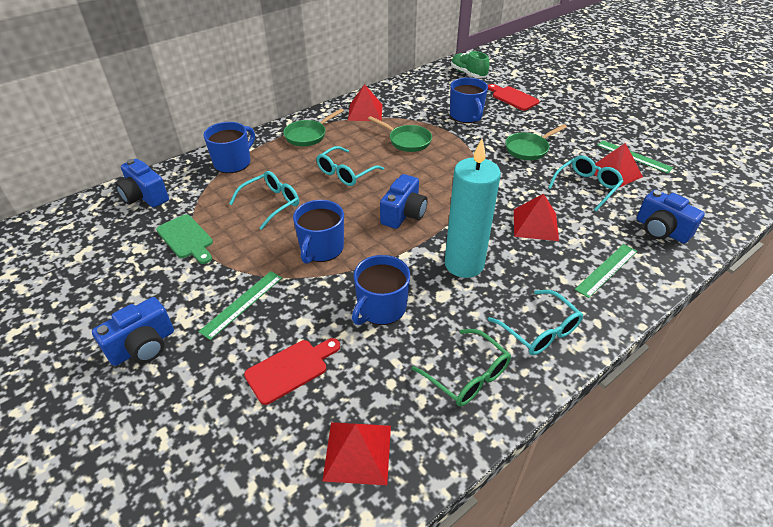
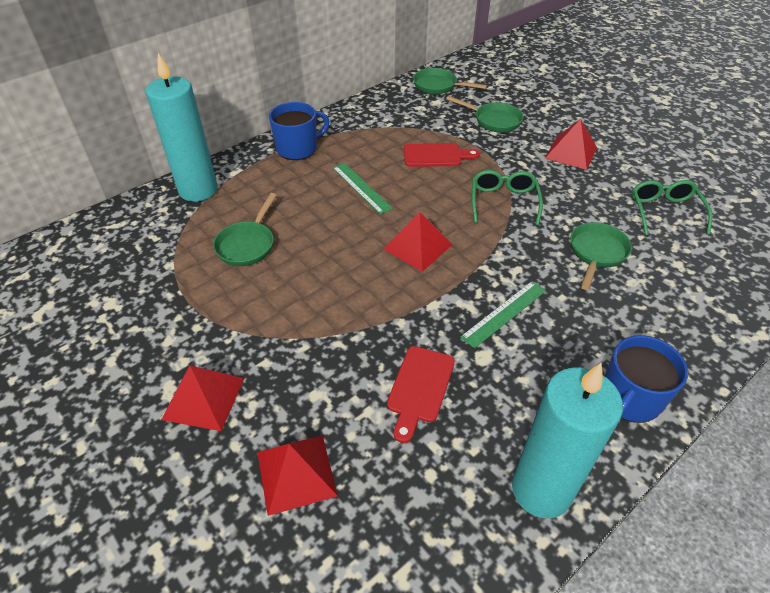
blue camera: 4 -> 0
blue mug: 4 -> 2
green cutting board: 1 -> 0
green glasses: 1 -> 2
green pan: 3 -> 4
green ruler: 3 -> 2
green shoe: 1 -> 0
turquoise candle: 1 -> 2
turquoise glasses: 4 -> 0

